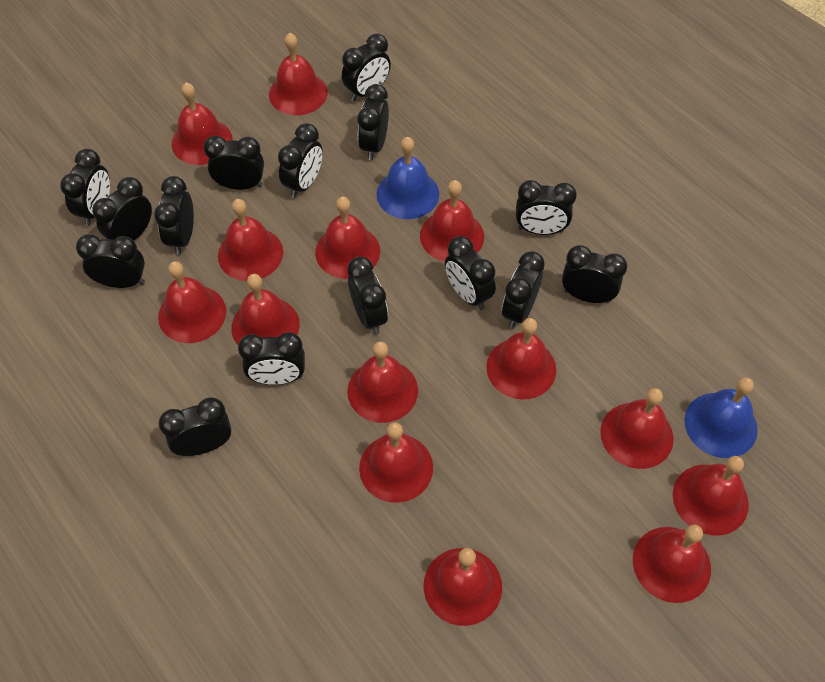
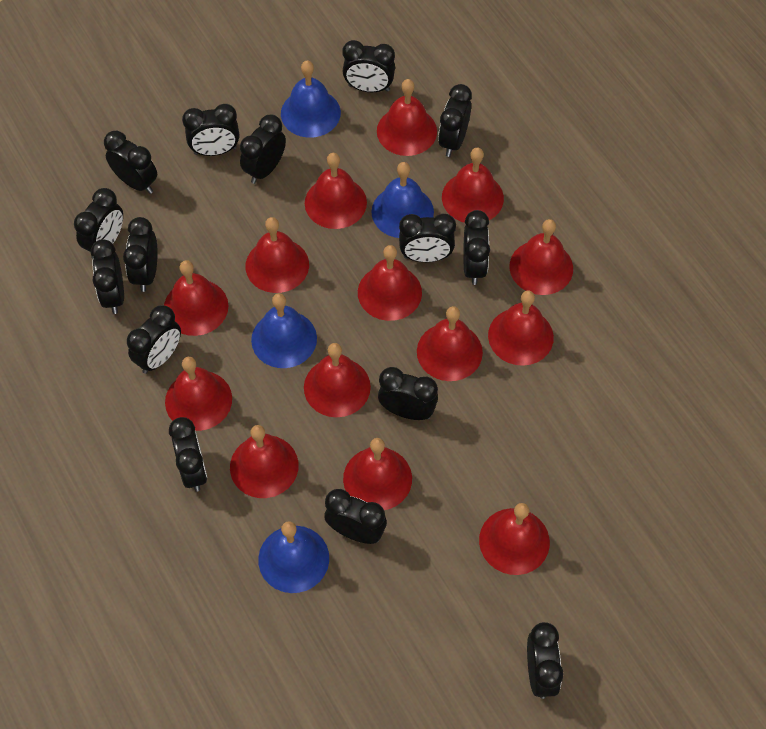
blue bell: 2 -> 4

